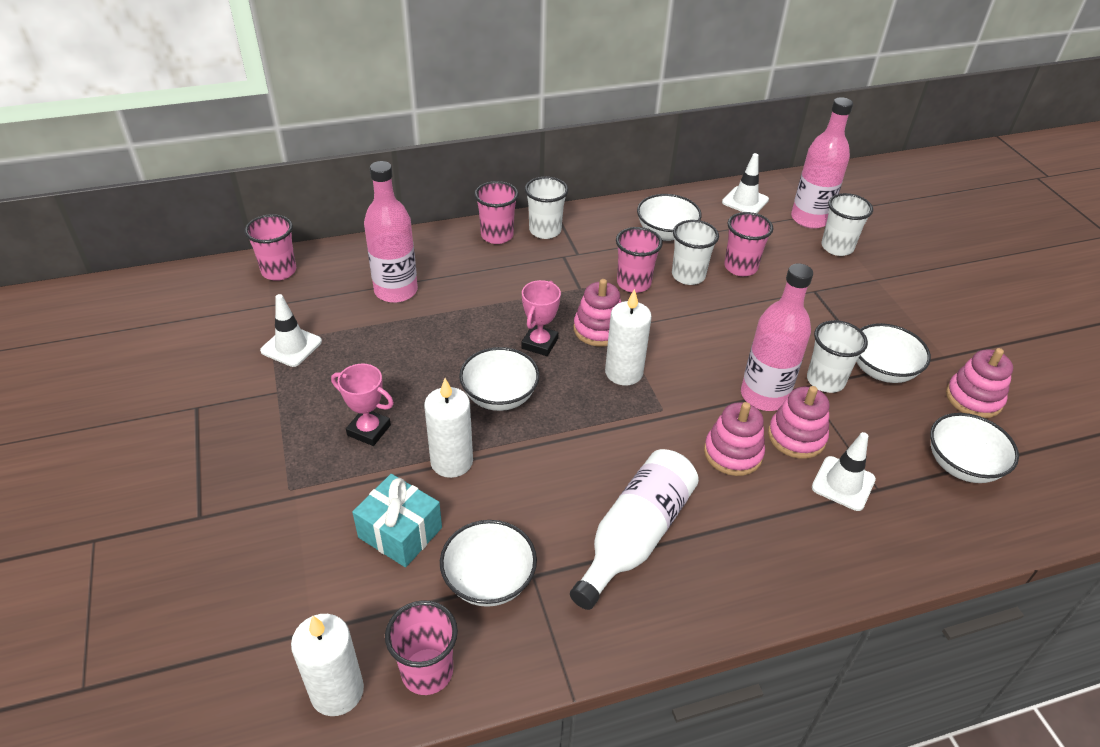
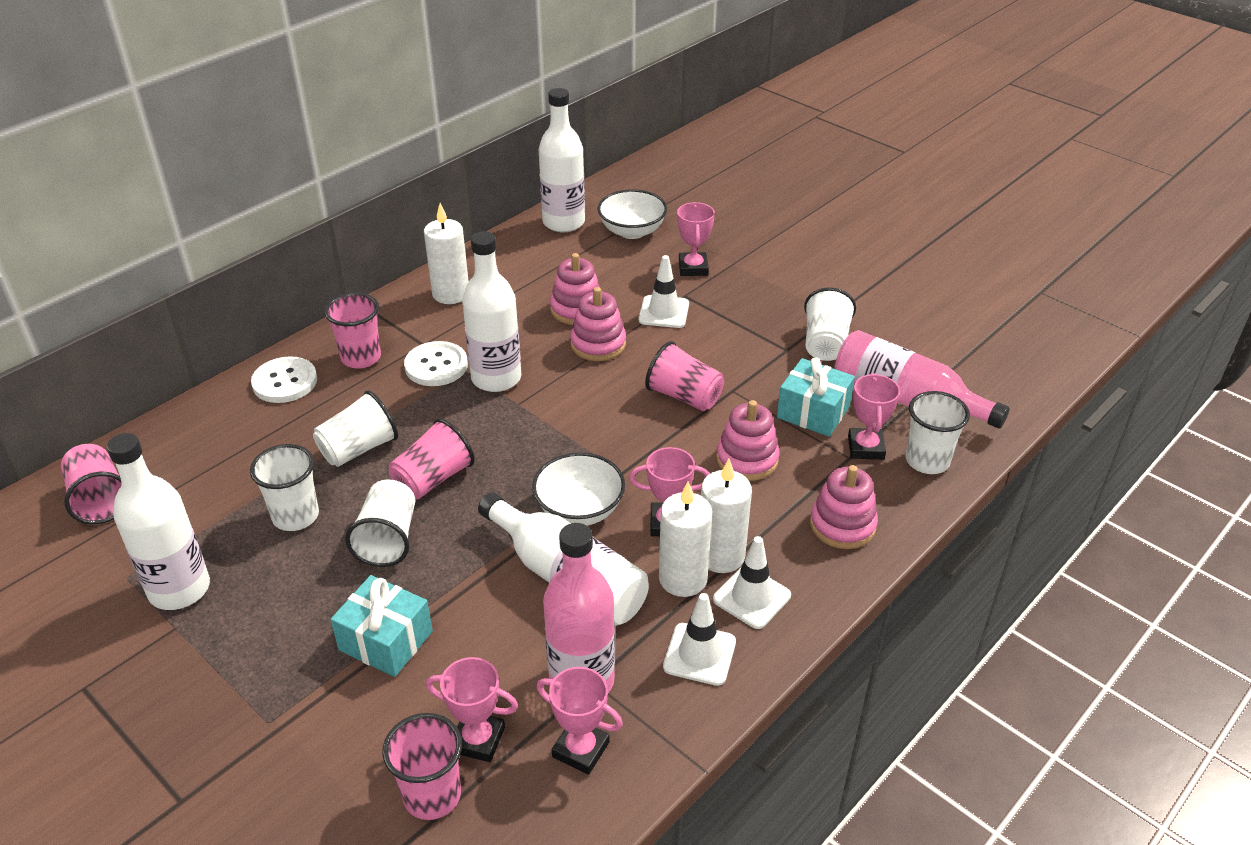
pink bottle: 3 -> 2
pink trophy: 2 -> 5
turquoise gift: 1 -> 2
white bottle: 1 -> 4
white bowl: 5 -> 2
white button: 0 -> 2
white cup: 4 -> 5

